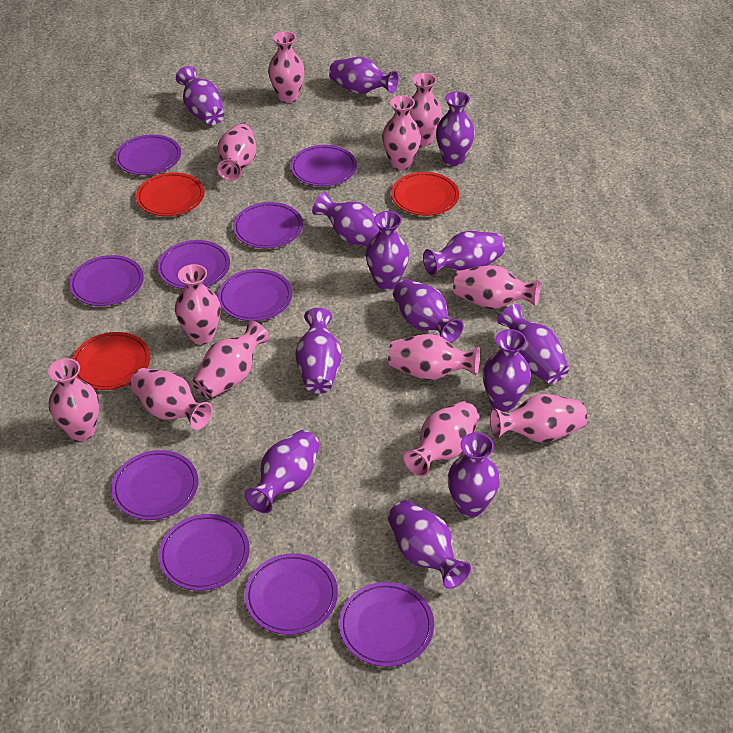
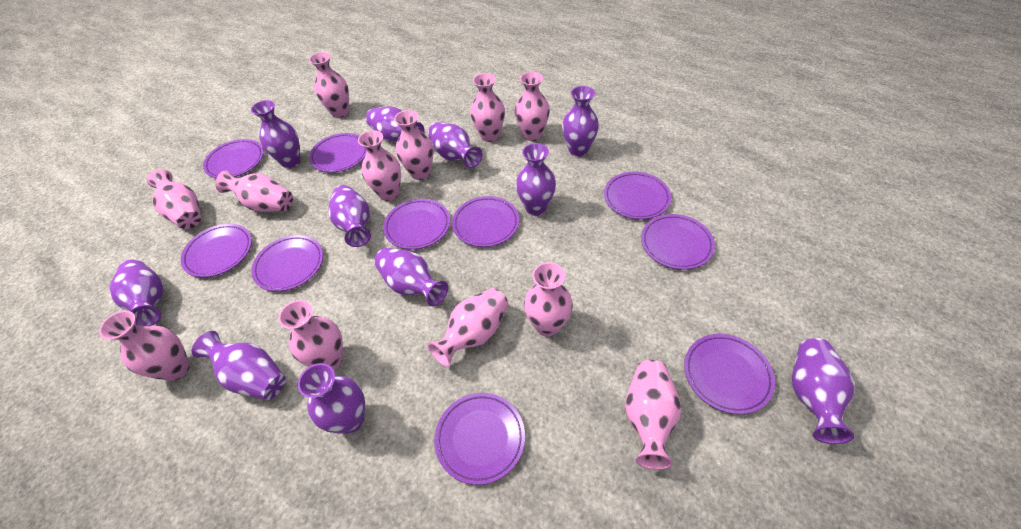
purple vase: 13 -> 11
red plate: 3 -> 0

